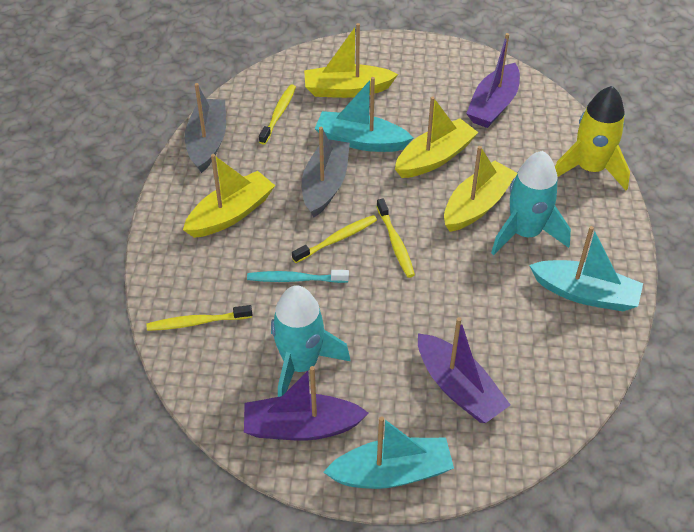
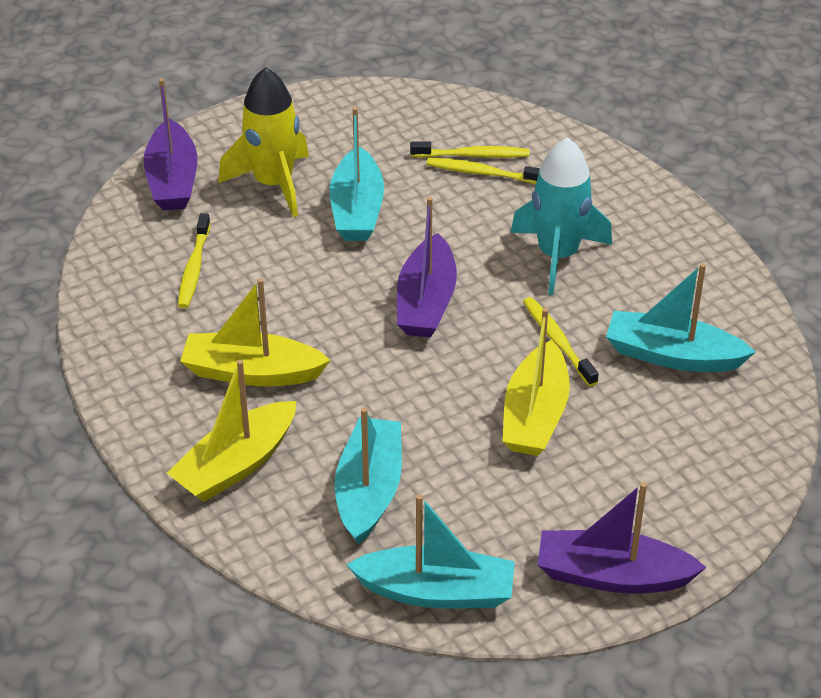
grey boat: 2 -> 0
turquoise boat: 3 -> 4
turquoise rocket: 2 -> 1
turquoise toothbrush: 1 -> 0
yellow boat: 4 -> 3

